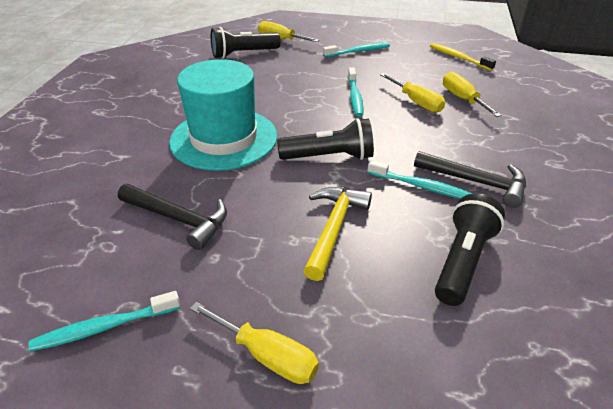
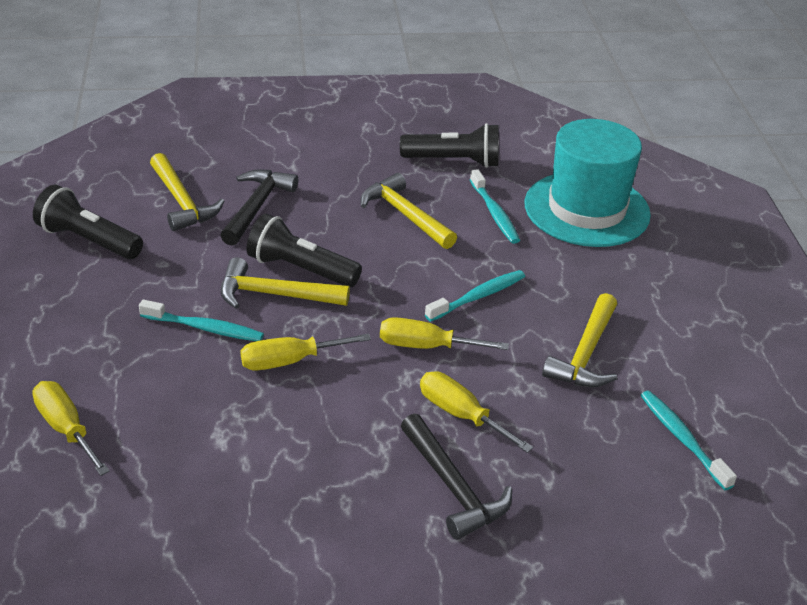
yellow hammer: 1 -> 4
yellow toothbrush: 1 -> 0

